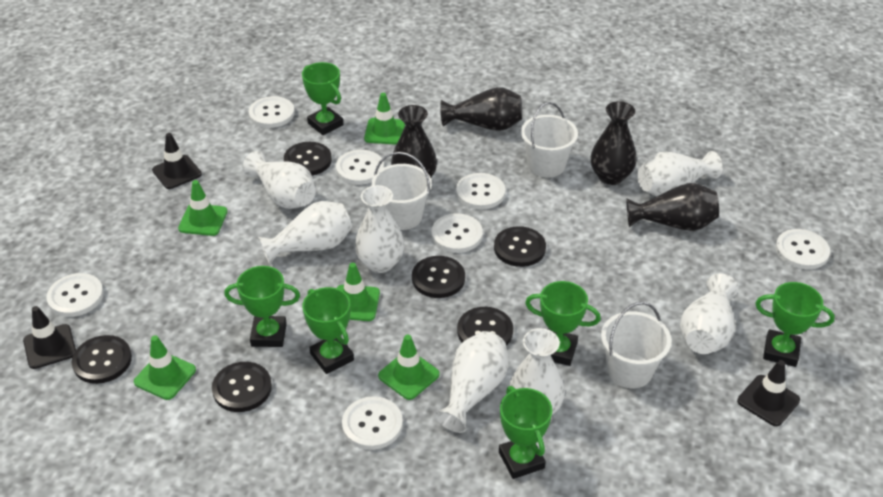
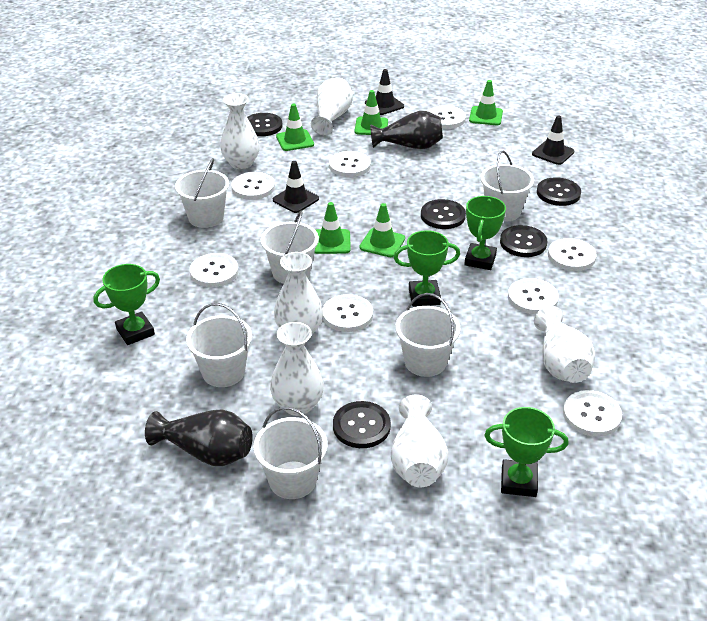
black button: 6 -> 5
black vase: 4 -> 2
green trophy: 6 -> 4
white bucket: 3 -> 6
white button: 7 -> 8
white vase: 7 -> 6

